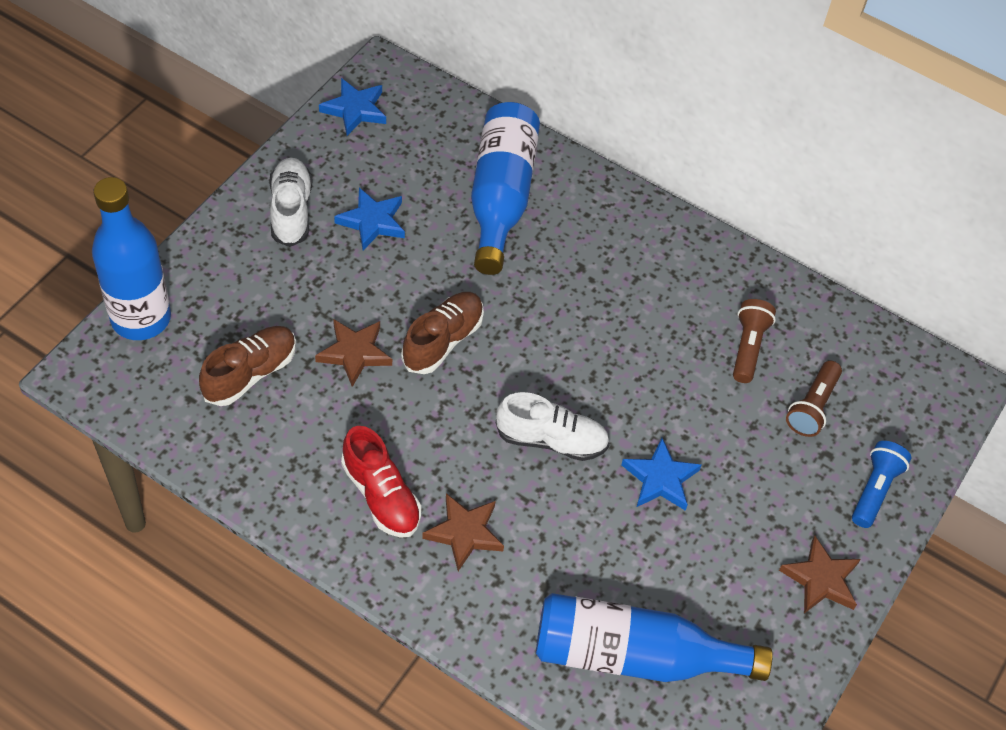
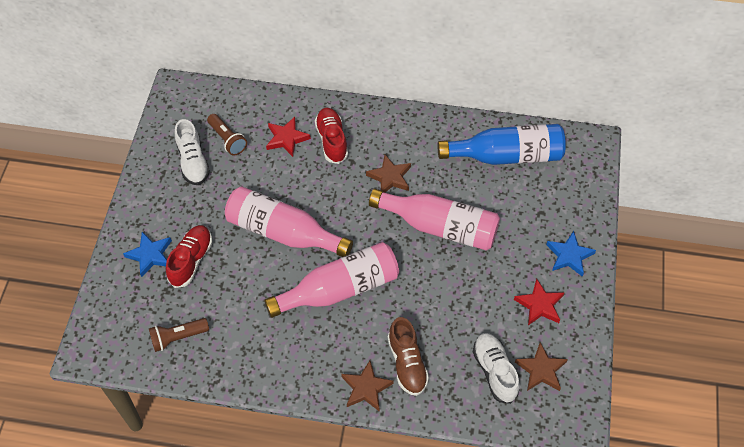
blue bottle: 3 -> 1
blue flashlight: 1 -> 0
blue star: 3 -> 2
brown shoe: 2 -> 1
pink bottle: 0 -> 3
red shoe: 1 -> 2
red star: 0 -> 2

